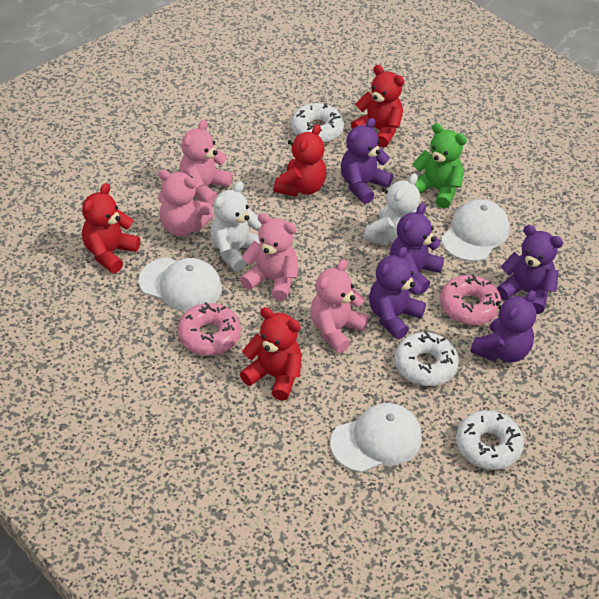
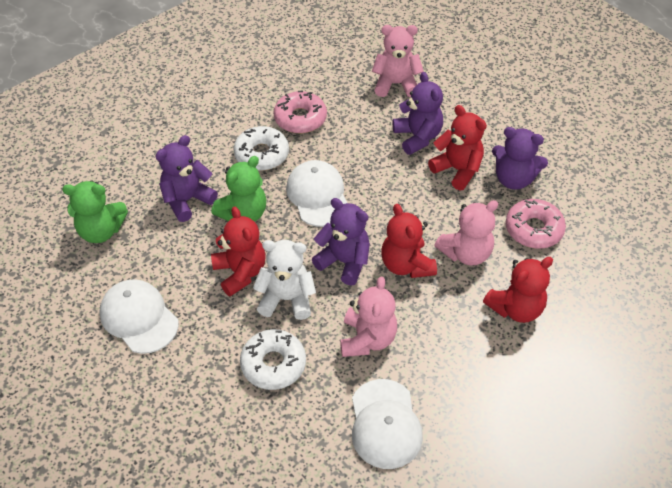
green teddy bear: 1 -> 2
pink teddy bear: 4 -> 3
purple teddy bear: 5 -> 4
white donut: 3 -> 2
white teddy bear: 2 -> 1

